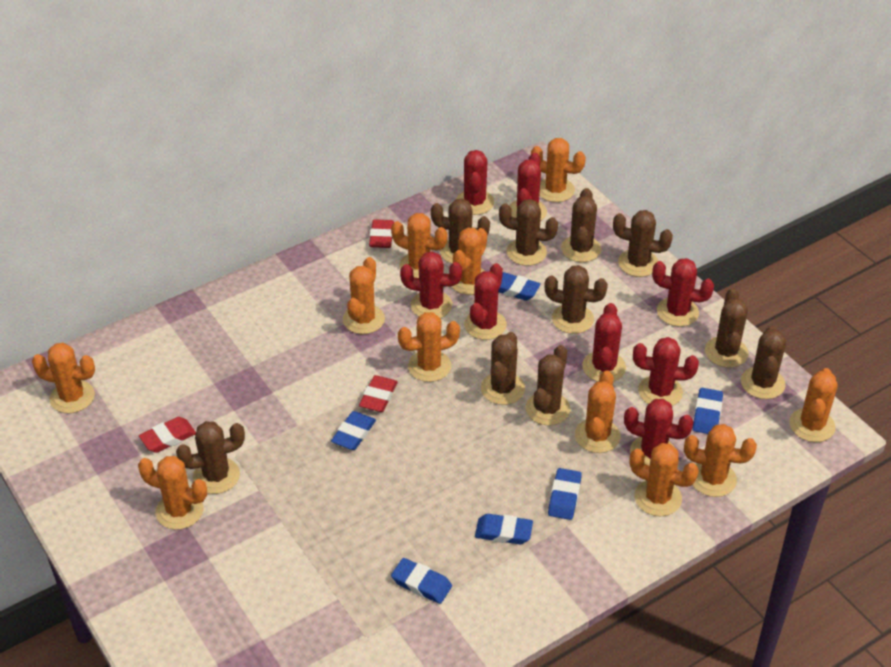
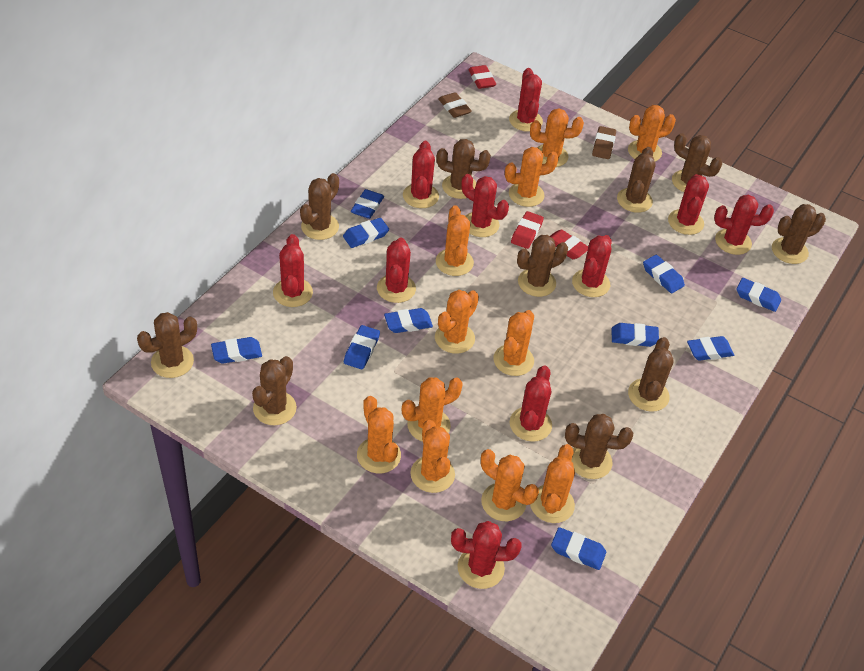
blue eraser: 6 -> 10
brown eraser: 0 -> 2
red cactus: 8 -> 10

